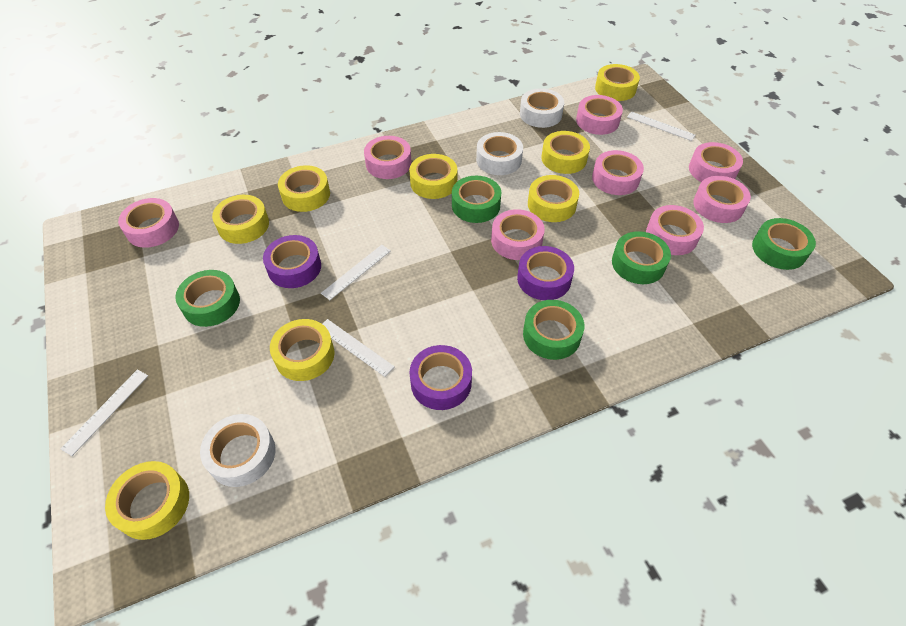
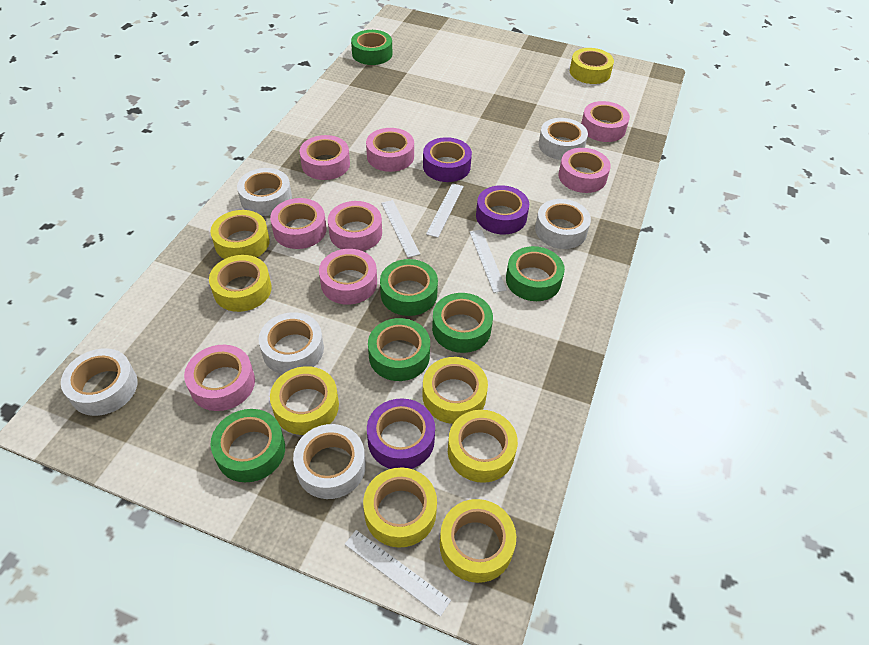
green tape: 5 -> 6
white tape: 3 -> 6

